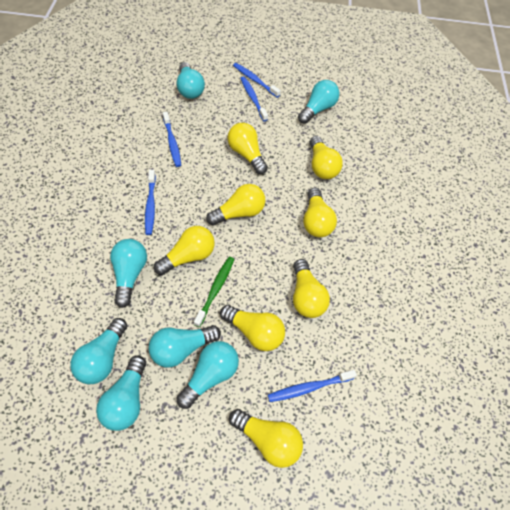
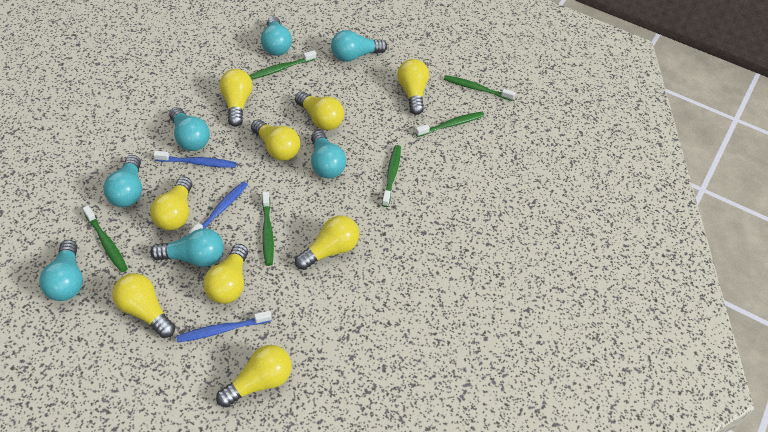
blue toothbrush: 5 -> 3
green toothbrush: 1 -> 6
yellow light bulb: 8 -> 9

